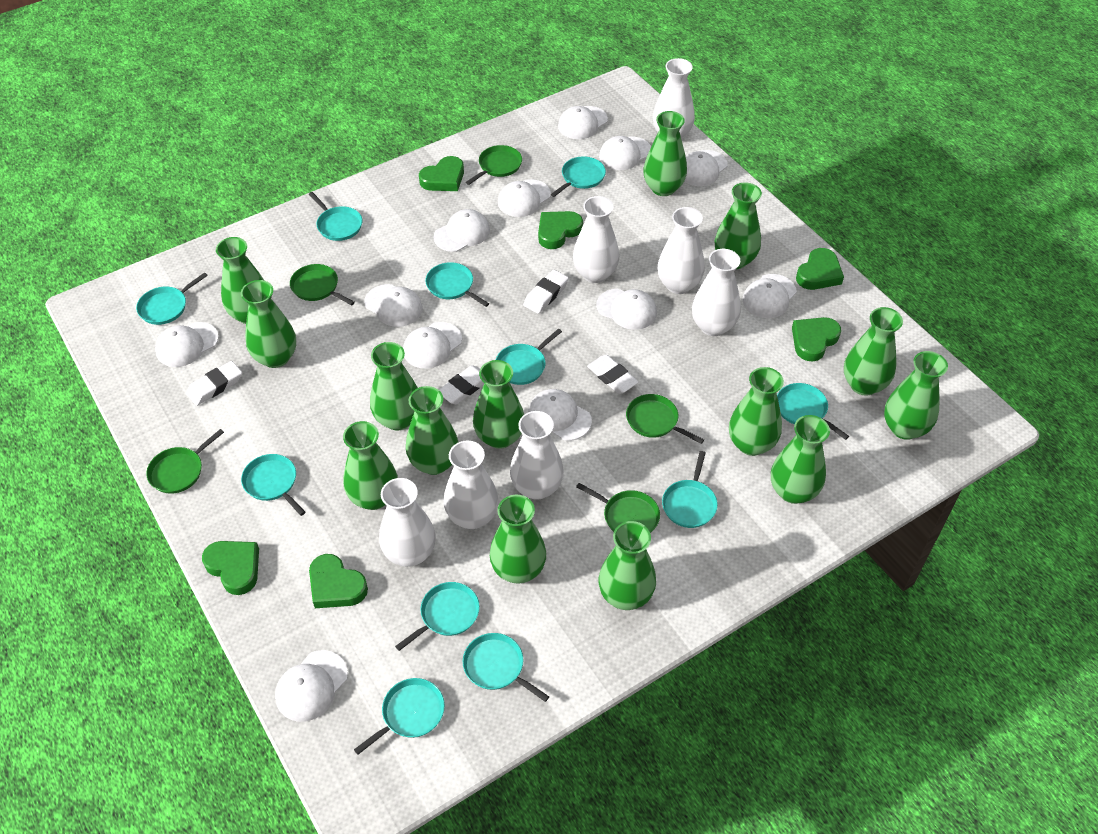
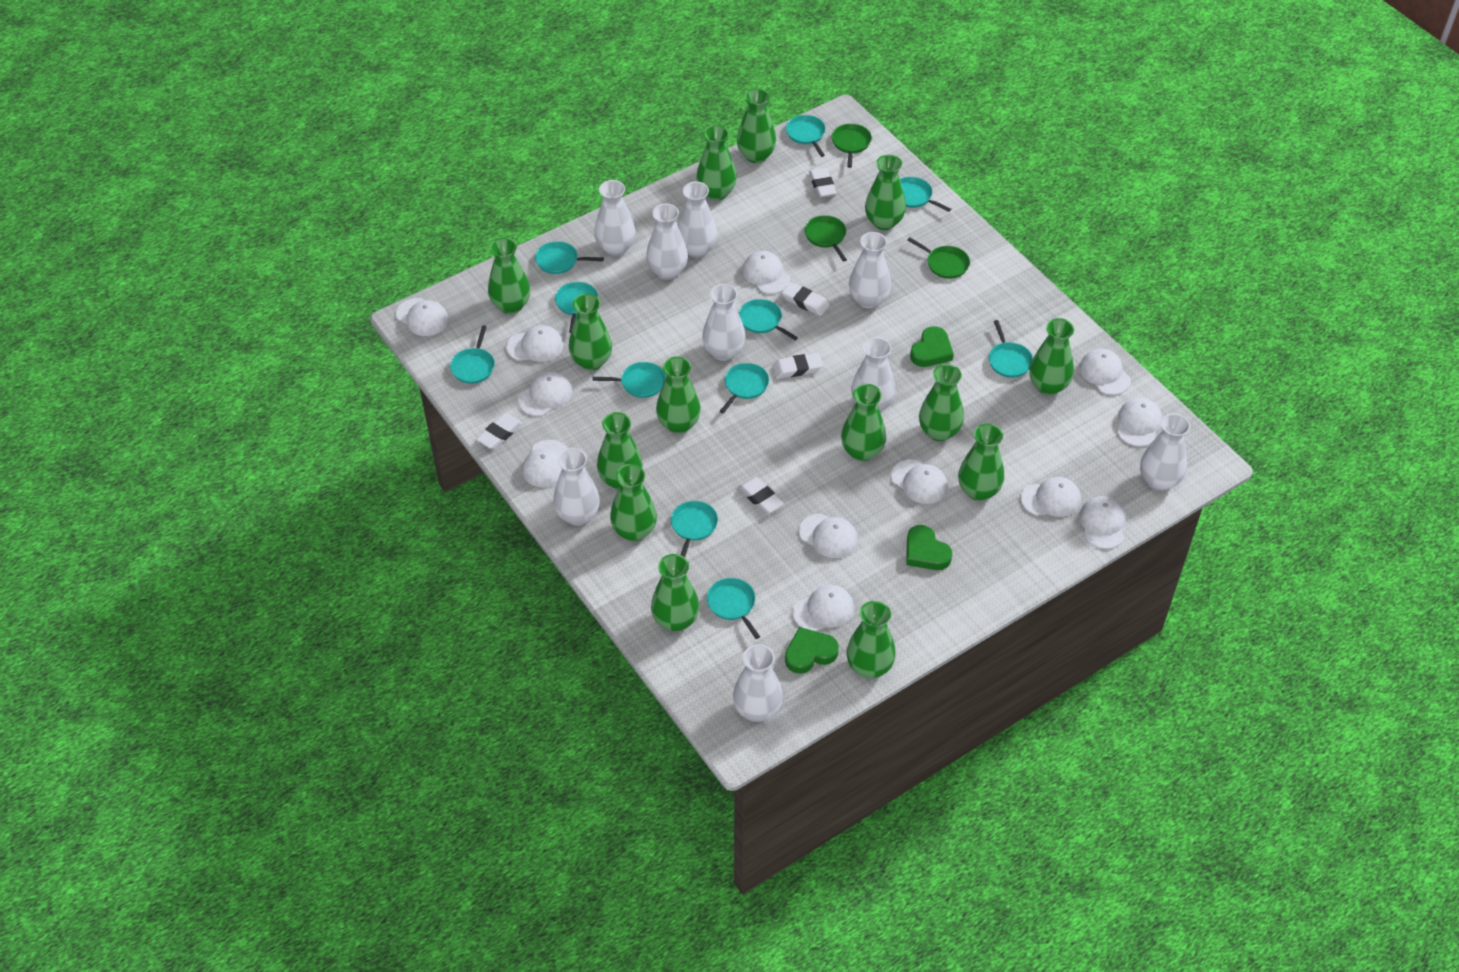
green heart: 6 -> 3
green pan: 5 -> 3
white eraser: 4 -> 5
white vase: 7 -> 9

